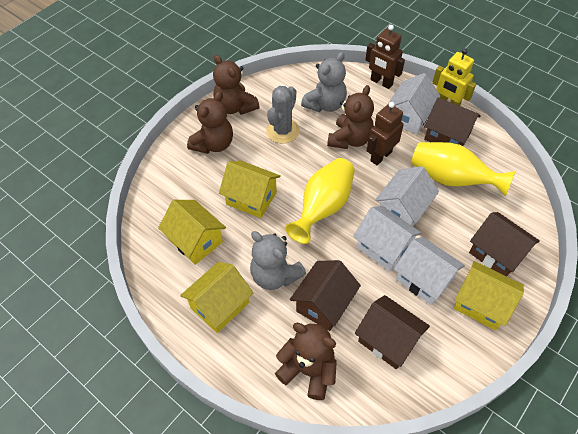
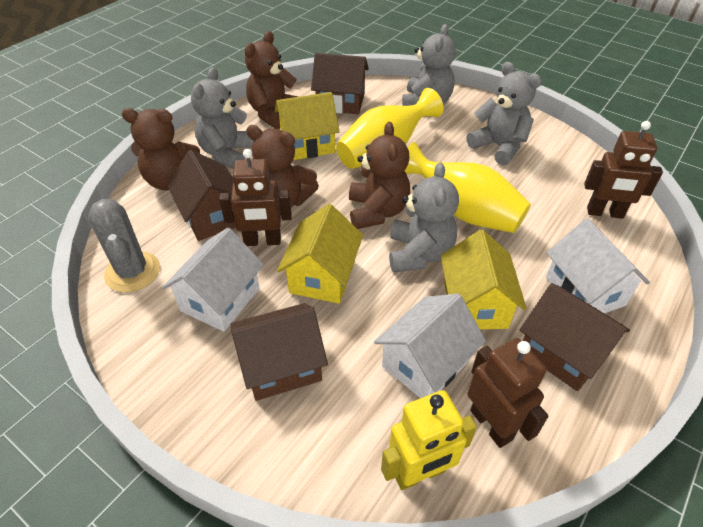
brown robot: 2 -> 3
grey teddy bear: 2 -> 4
white house: 4 -> 3
yellow house: 4 -> 3

